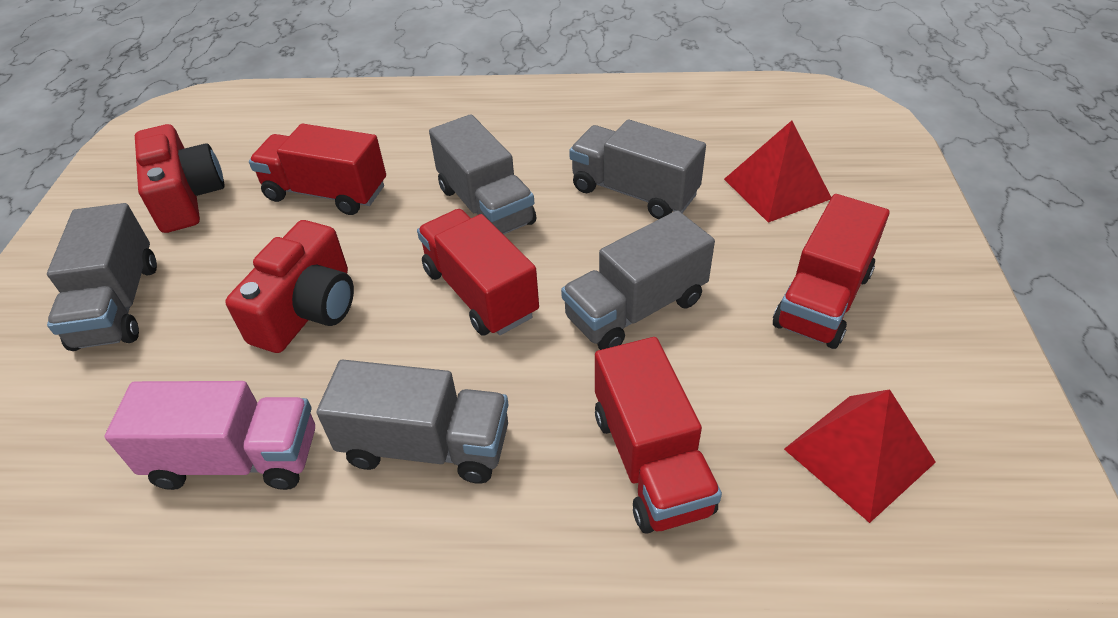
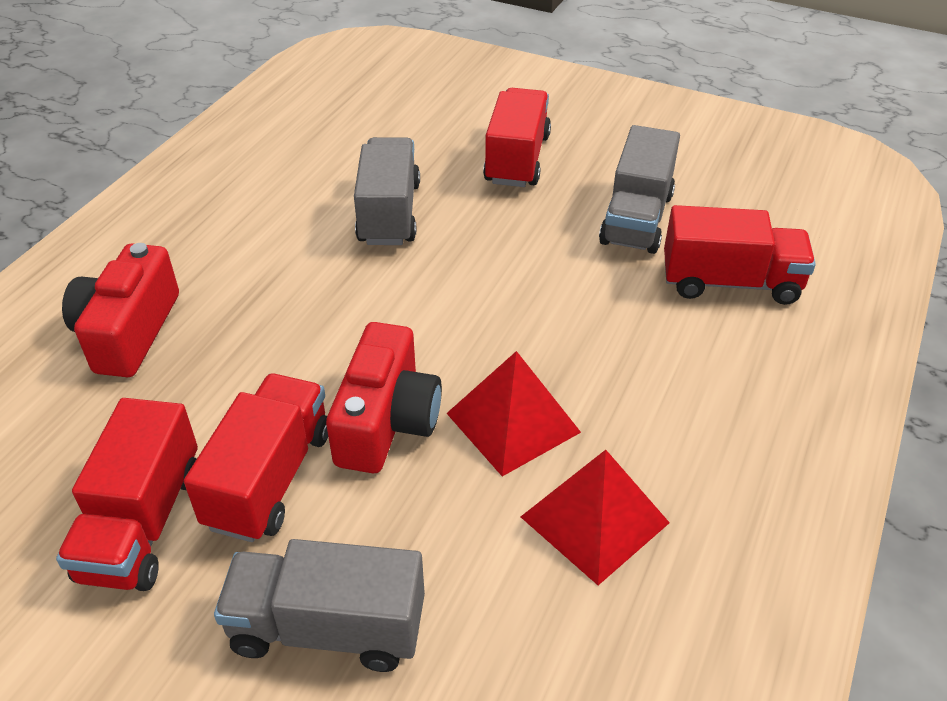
grey truck: 5 -> 3
pink truck: 1 -> 0

